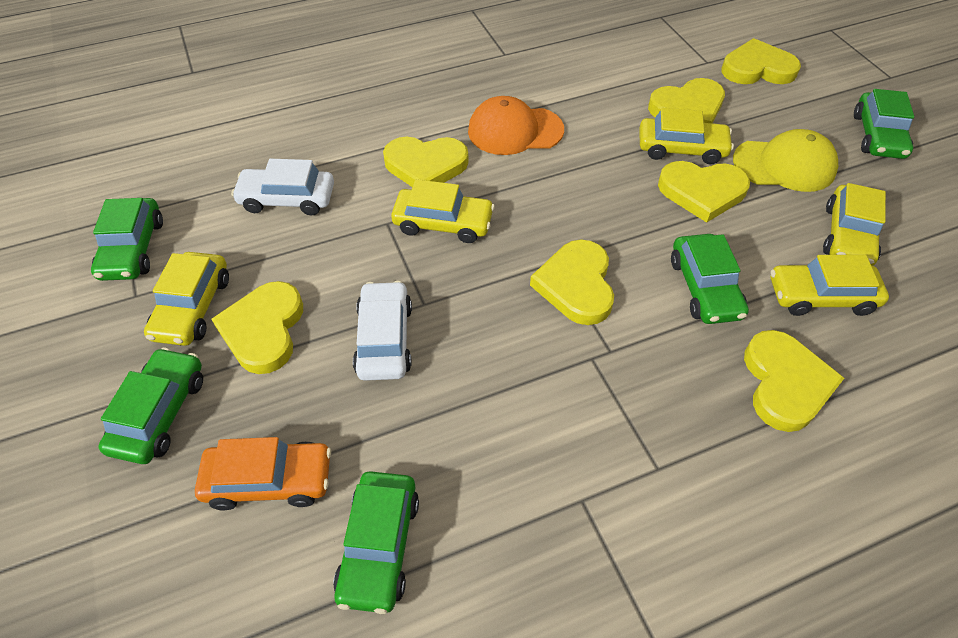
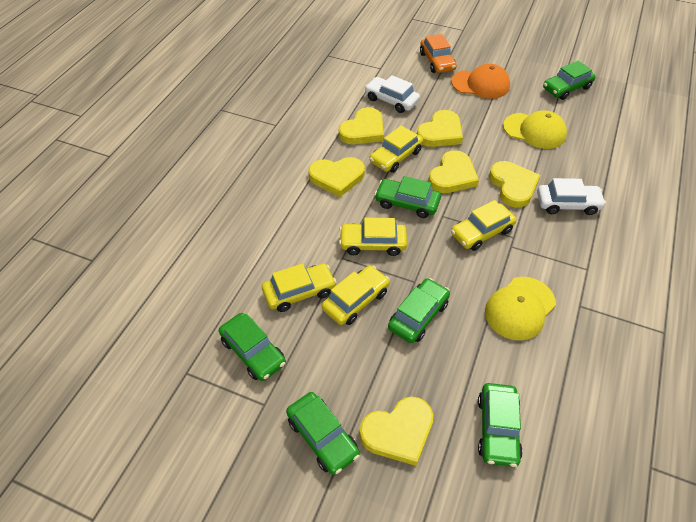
green car: 5 -> 6
yellow cap: 1 -> 2
yellow heart: 7 -> 6

